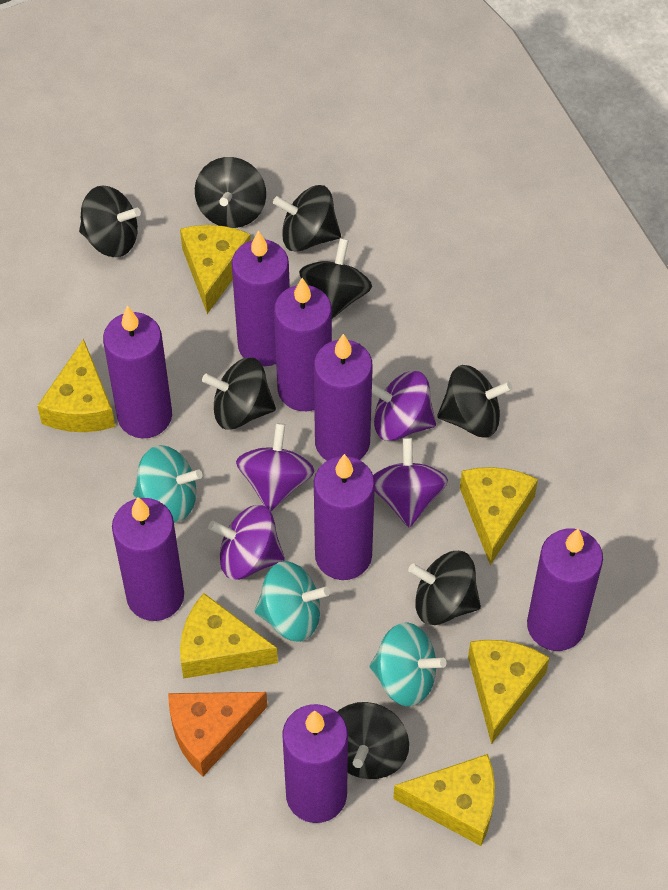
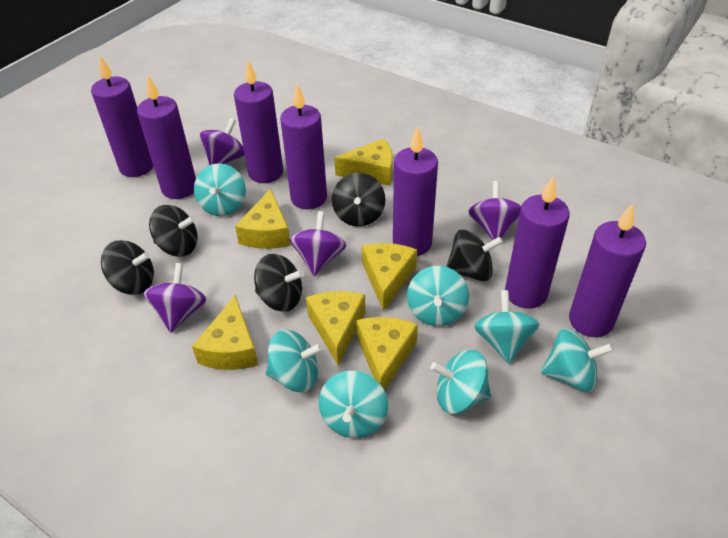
black spinning top: 8 -> 5
orange cheese: 1 -> 0
purple candle: 8 -> 7
turquoise spinning top: 3 -> 7

